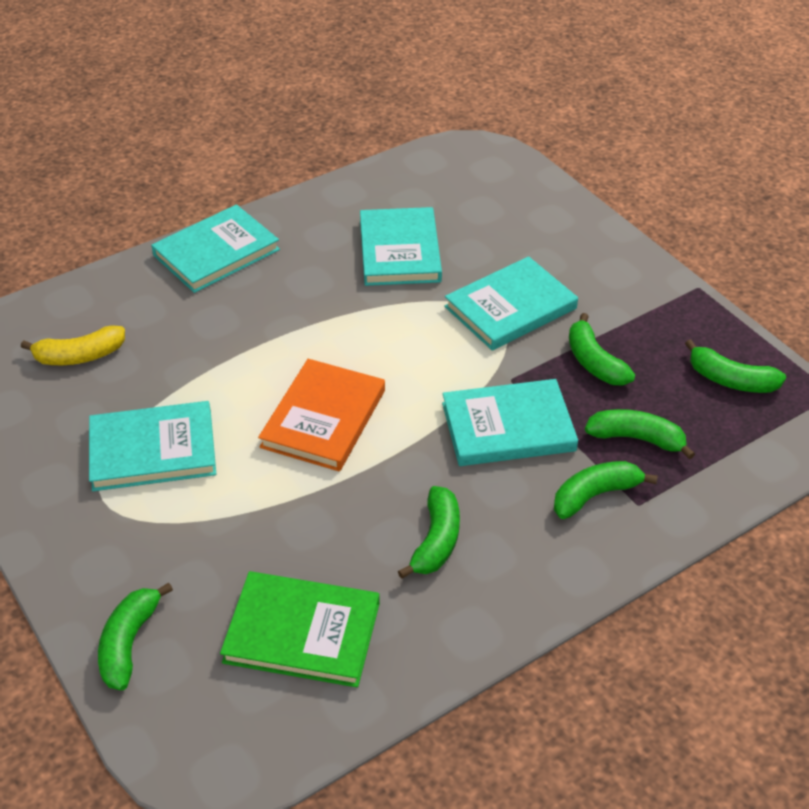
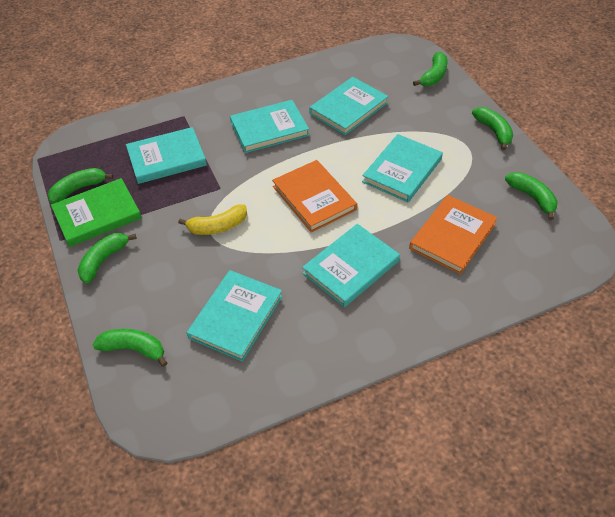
orange book: 1 -> 2
turquoise book: 5 -> 6

